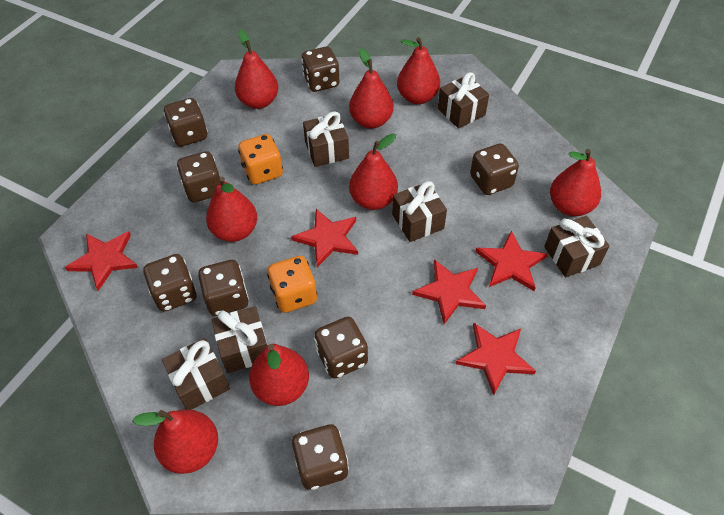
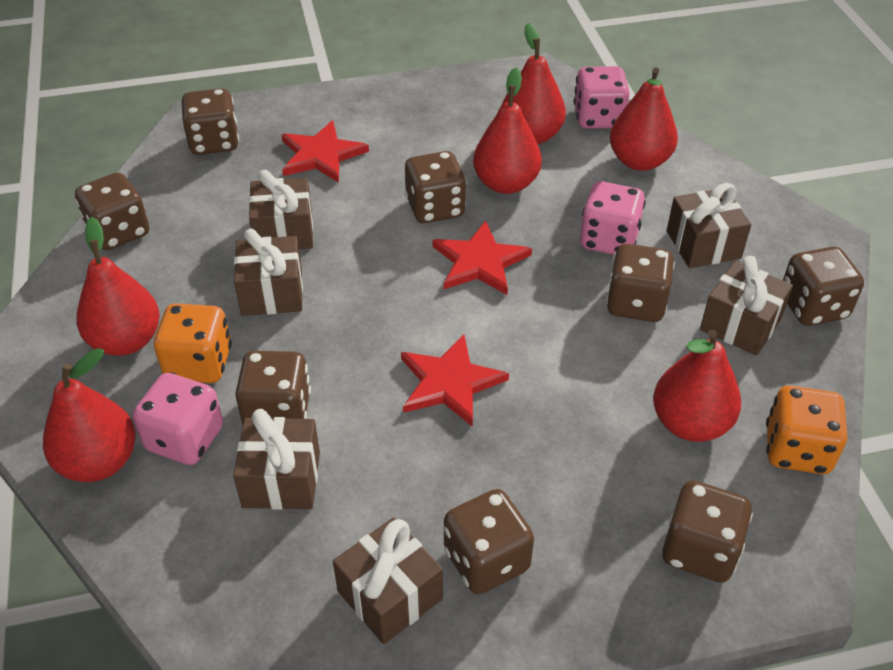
pink dice: 0 -> 3
red pear: 8 -> 6
red star: 5 -> 3

